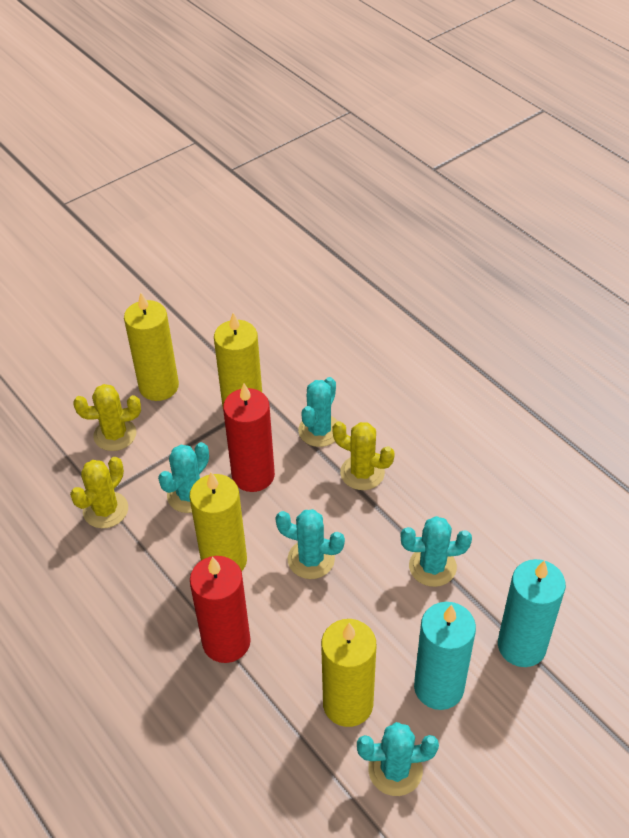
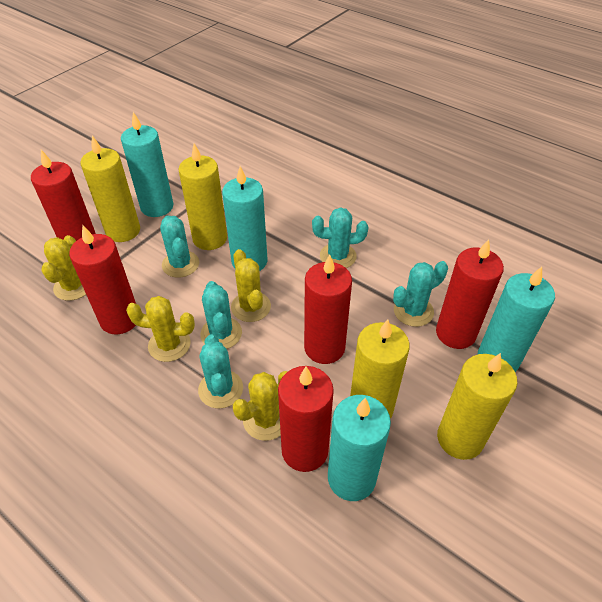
red candle: 2 -> 5
turquoise candle: 2 -> 4
yellow cactus: 3 -> 4

